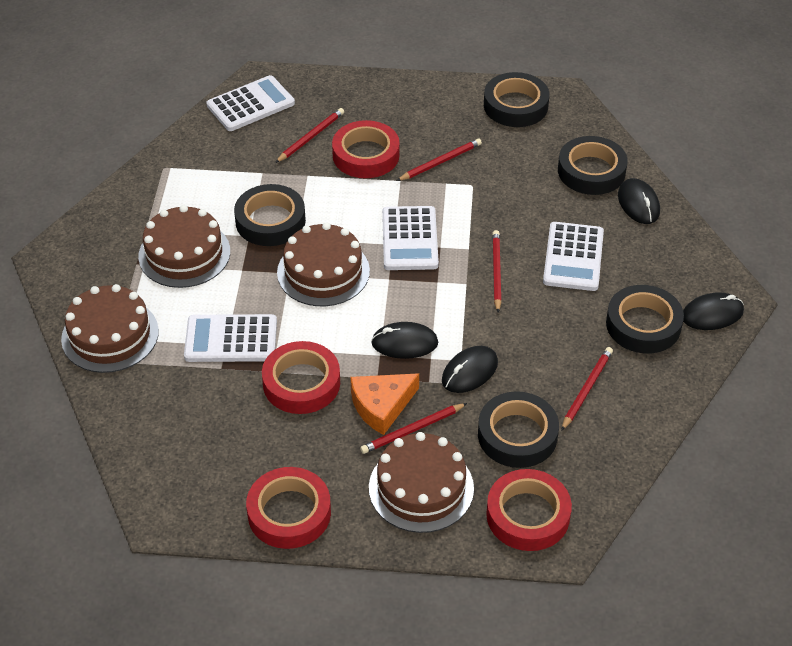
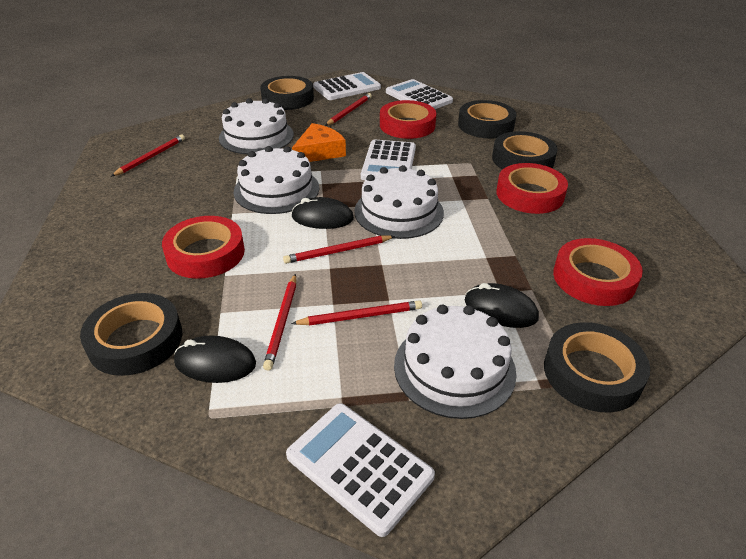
black mouse: 4 -> 3
brown cake: 4 -> 0
white cake: 0 -> 4

